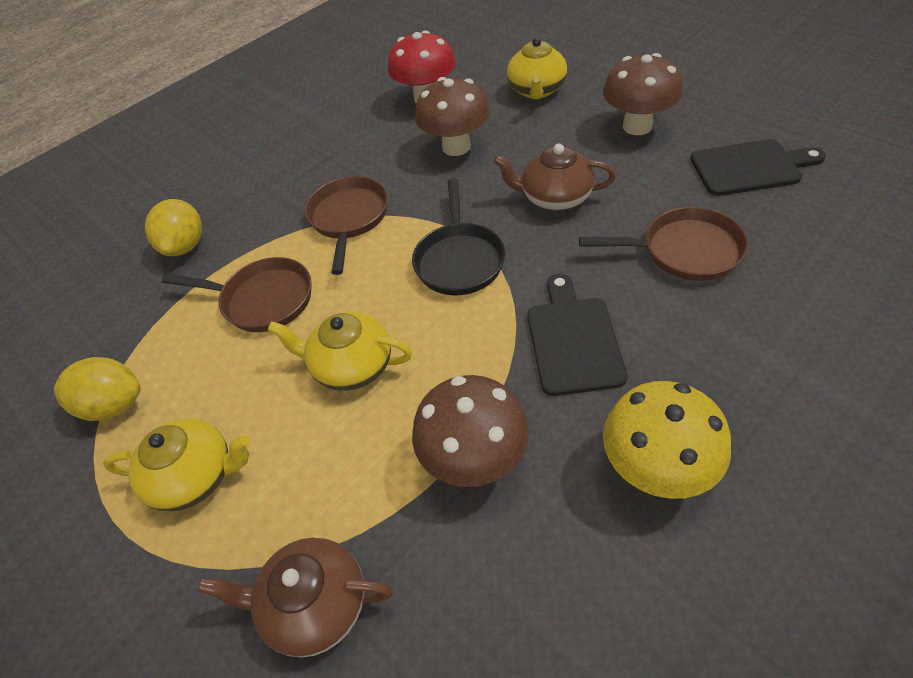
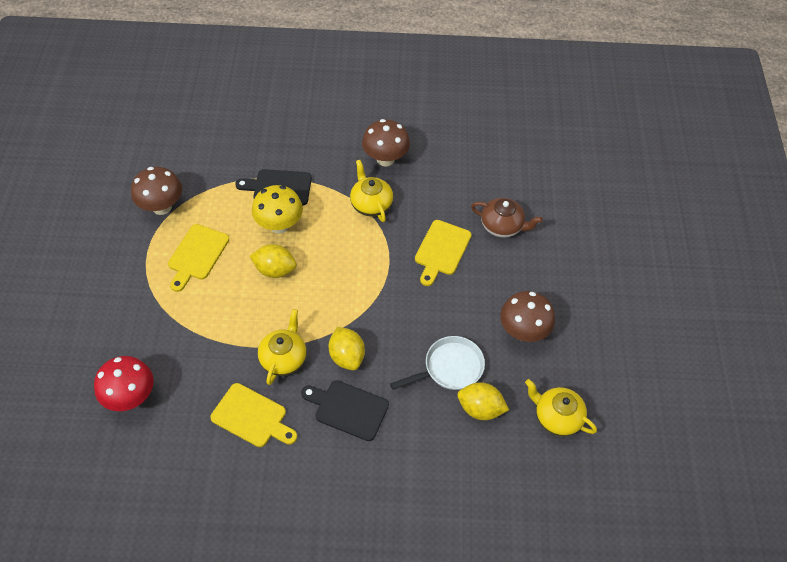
black pan: 1 -> 0
brown pan: 3 -> 0
brown teapot: 2 -> 1
white pan: 0 -> 1
yellow cutting board: 0 -> 3
yellow lemon: 2 -> 3

